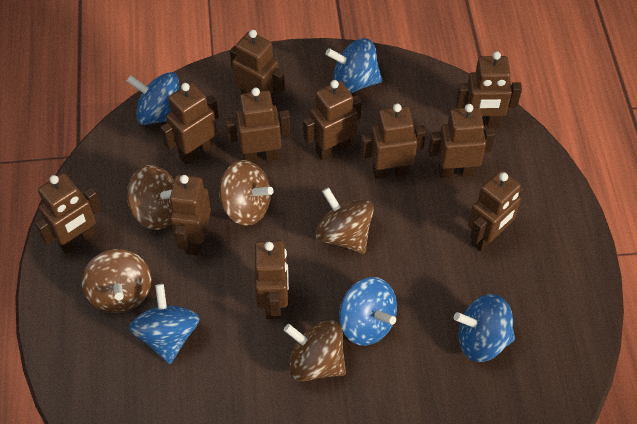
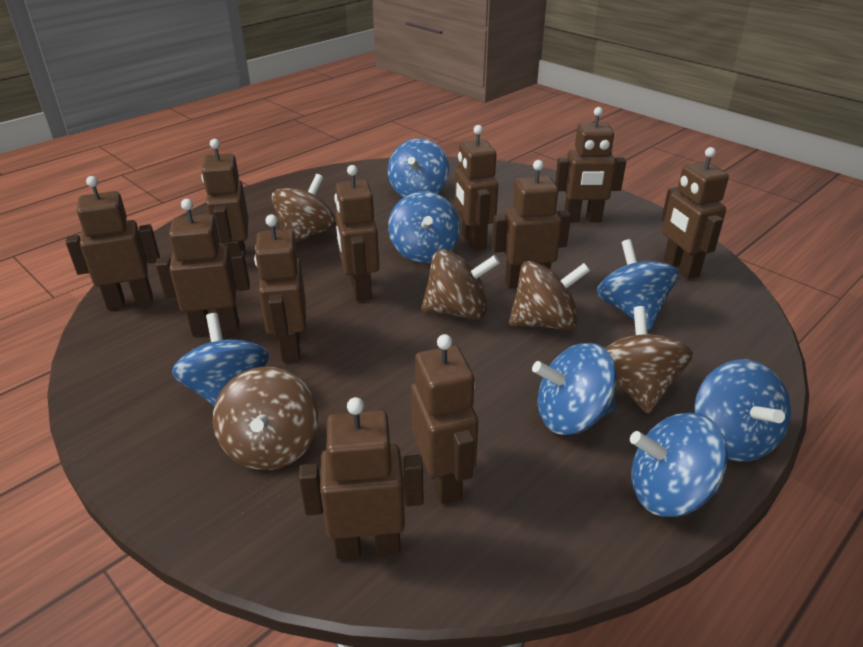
blue spinning top: 5 -> 7

